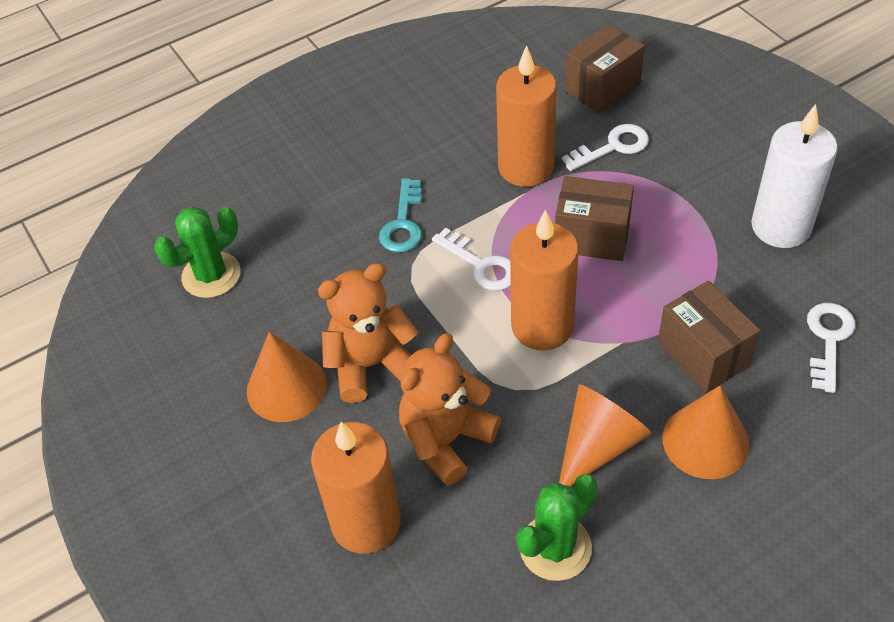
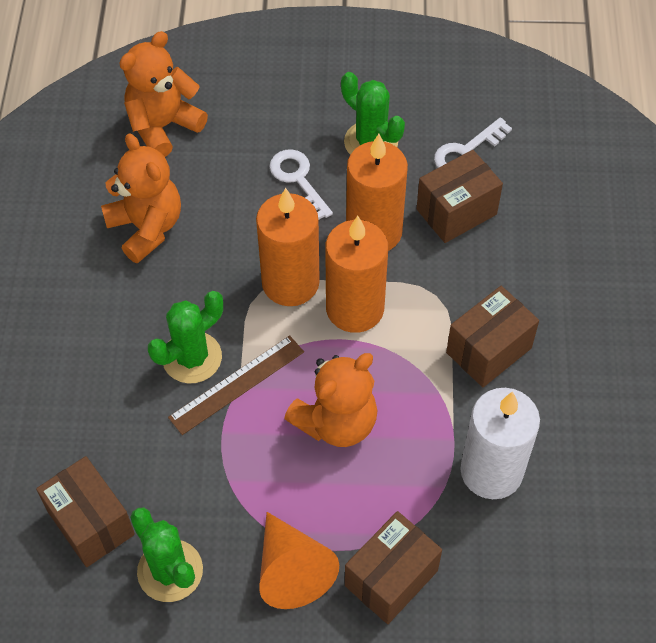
brown box: 3 -> 4
brown ruler: 0 -> 1
green cactus: 2 -> 3
orange cone: 3 -> 1
orange teddy bear: 2 -> 3
turquoise key: 1 -> 0
white key: 3 -> 2

